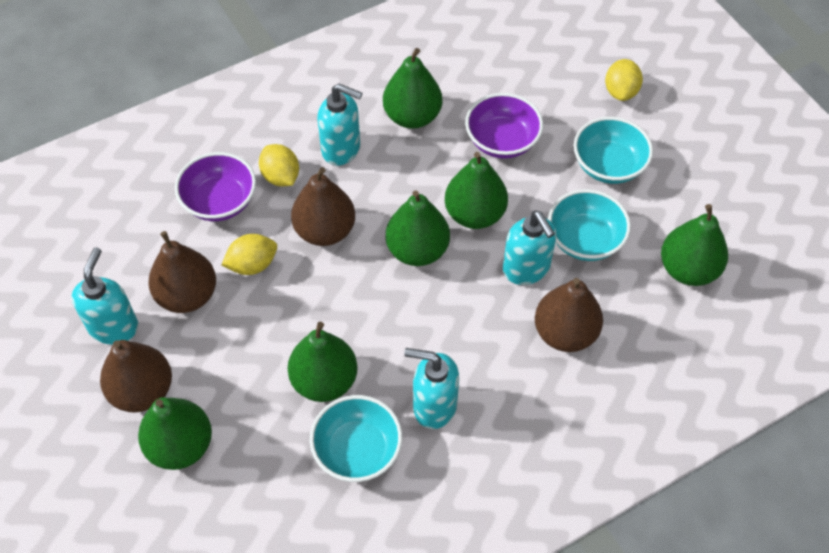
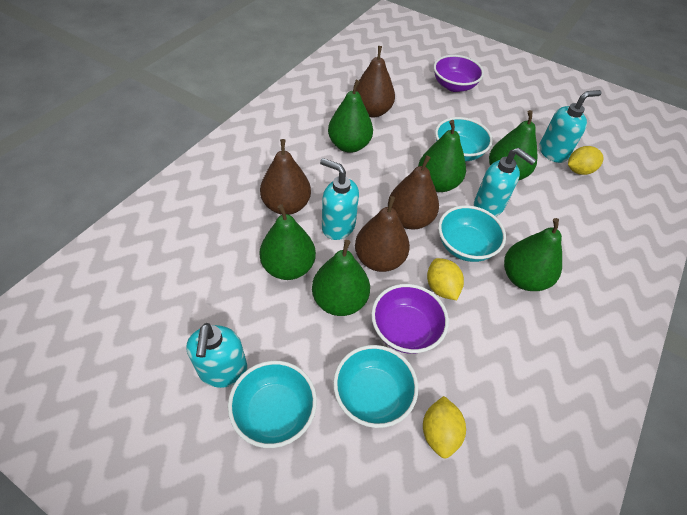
turquoise bowl: 3 -> 4

